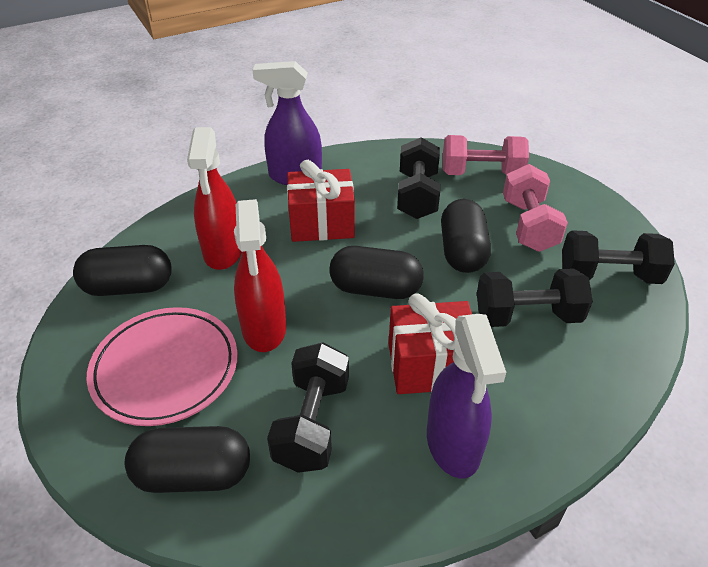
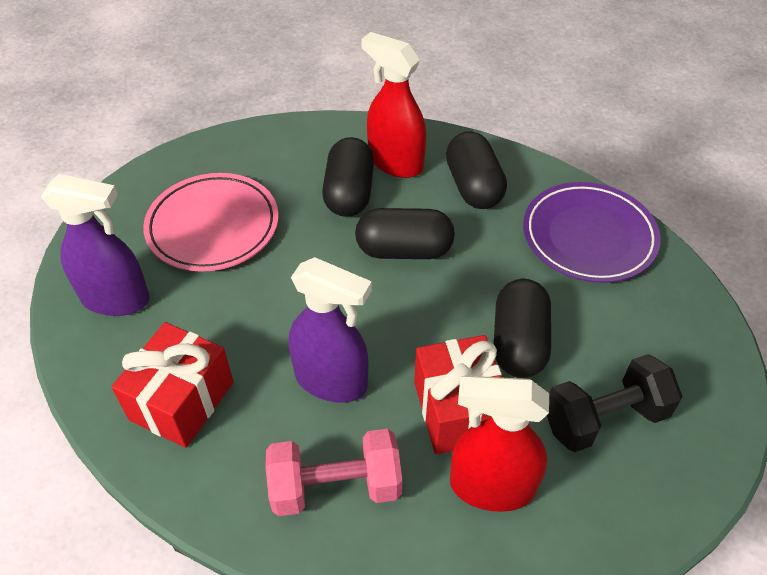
black dumbbell: 4 -> 1
pink dumbbell: 2 -> 1
purple plate: 0 -> 1

